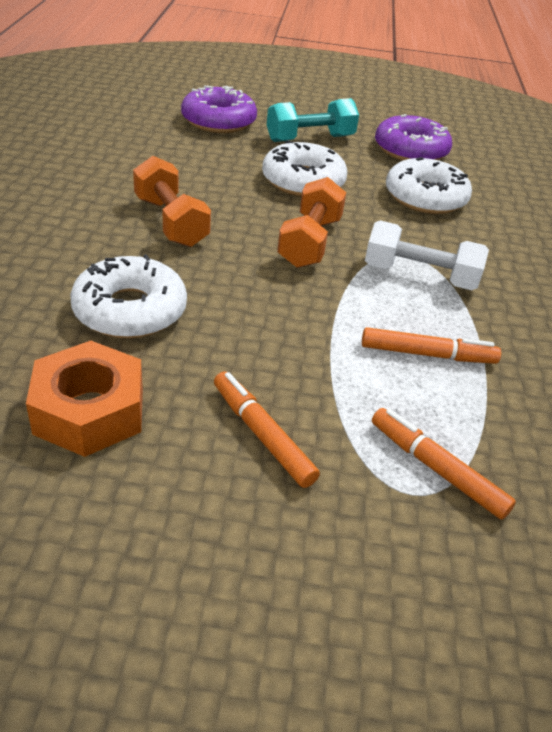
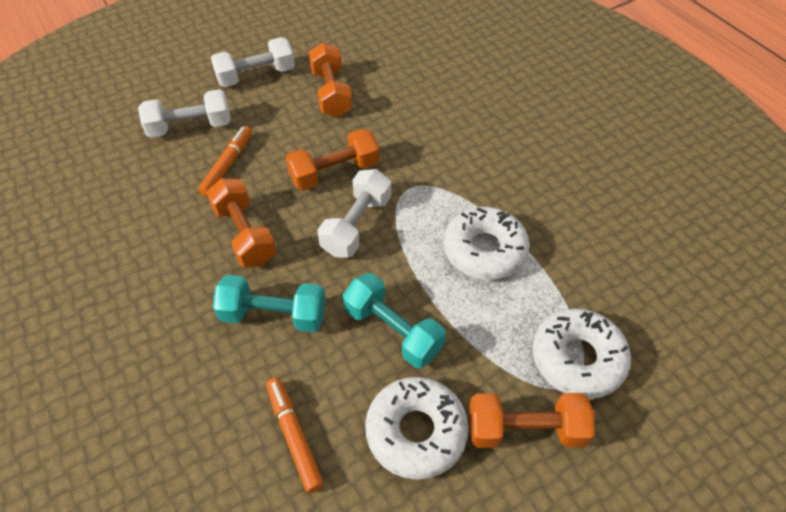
orange dumbbell: 2 -> 4
orange marker: 3 -> 2
orange nut: 1 -> 0
purple donut: 2 -> 0
turquoise dumbbell: 1 -> 2
white dumbbell: 1 -> 3

